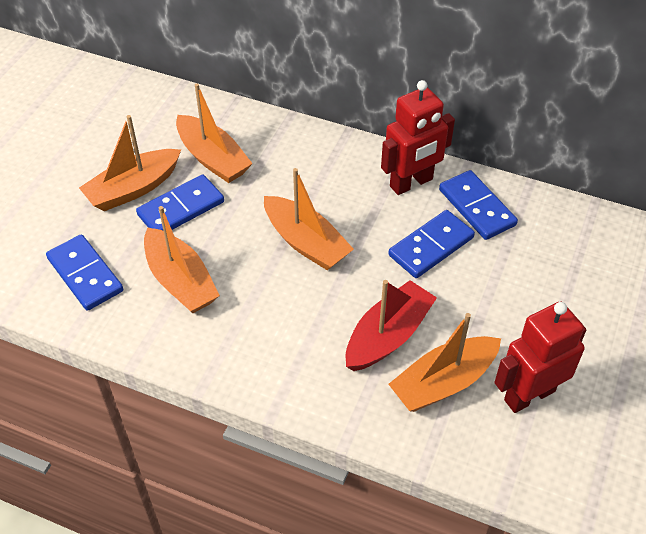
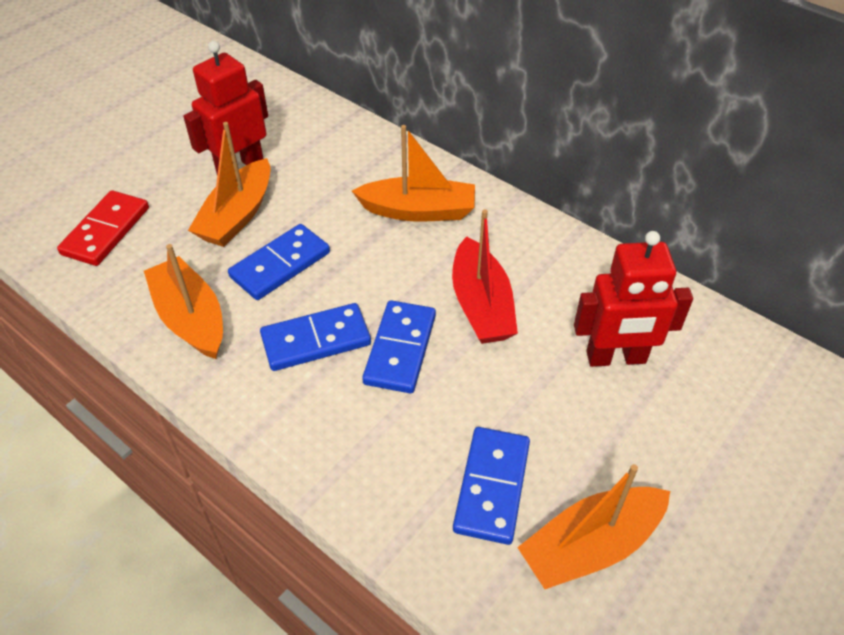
orange boat: 5 -> 4
red domino: 0 -> 1

